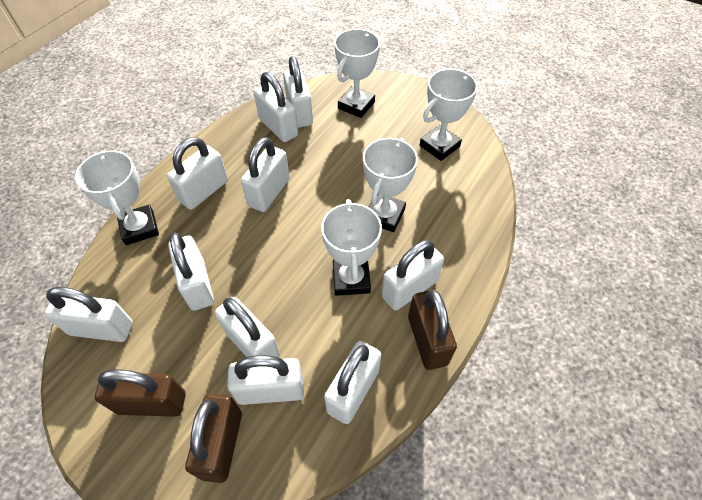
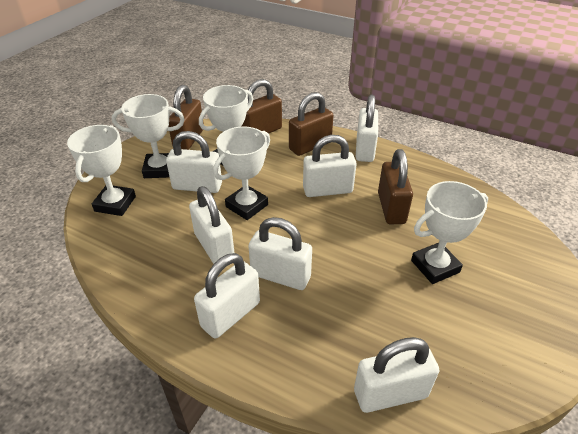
brown padlock: 3 -> 4
white padlock: 10 -> 7

